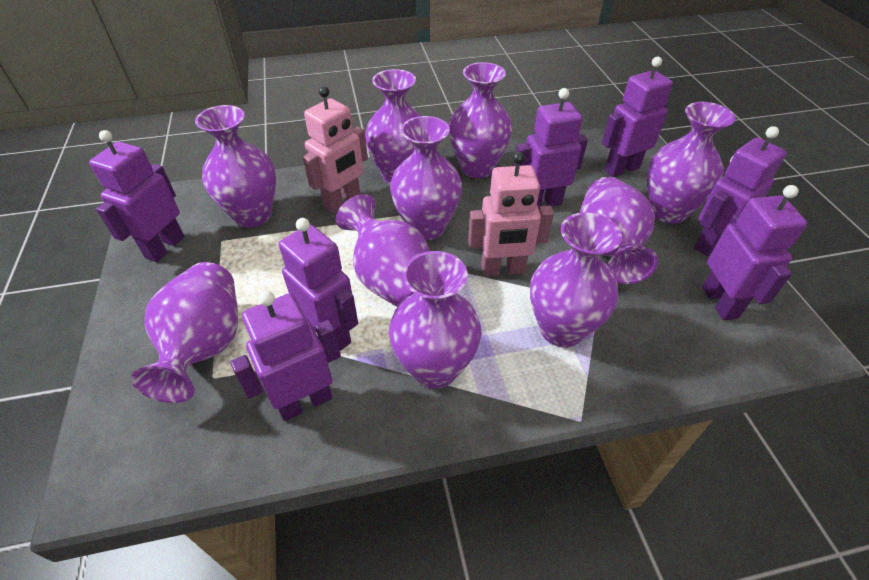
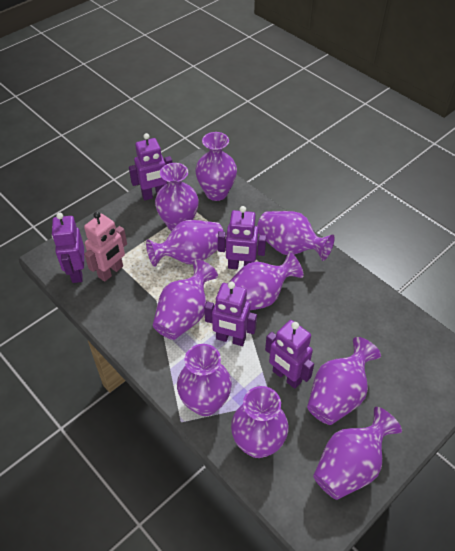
pink robot: 2 -> 1
purple robot: 7 -> 5

